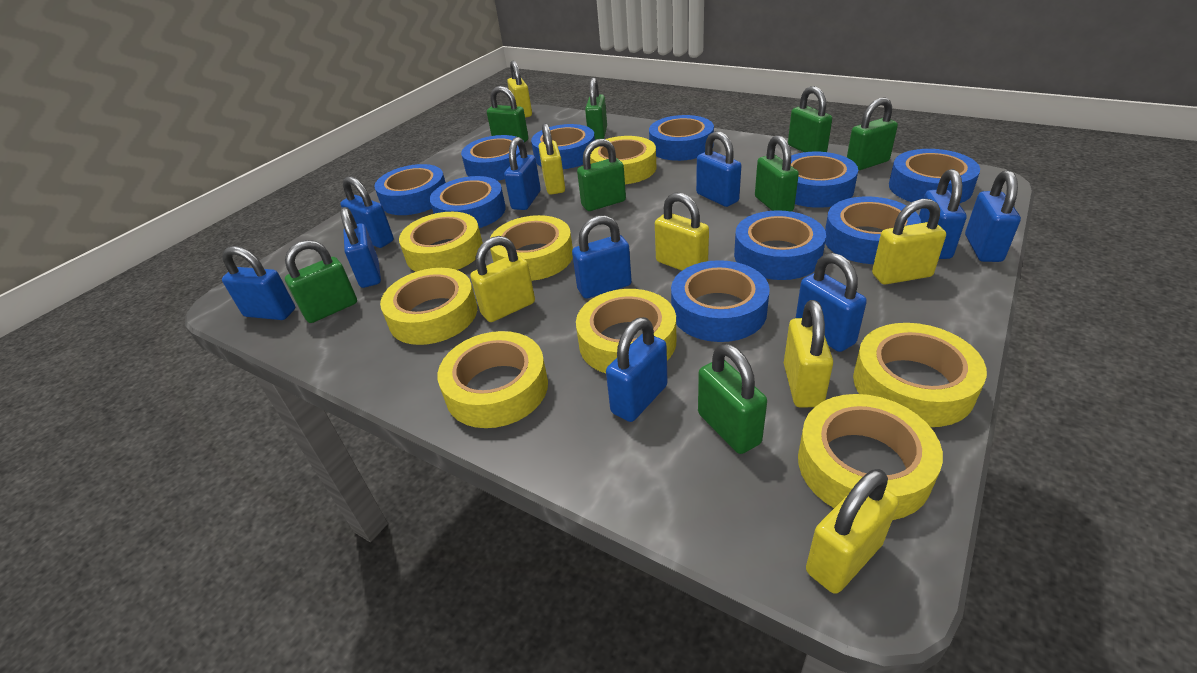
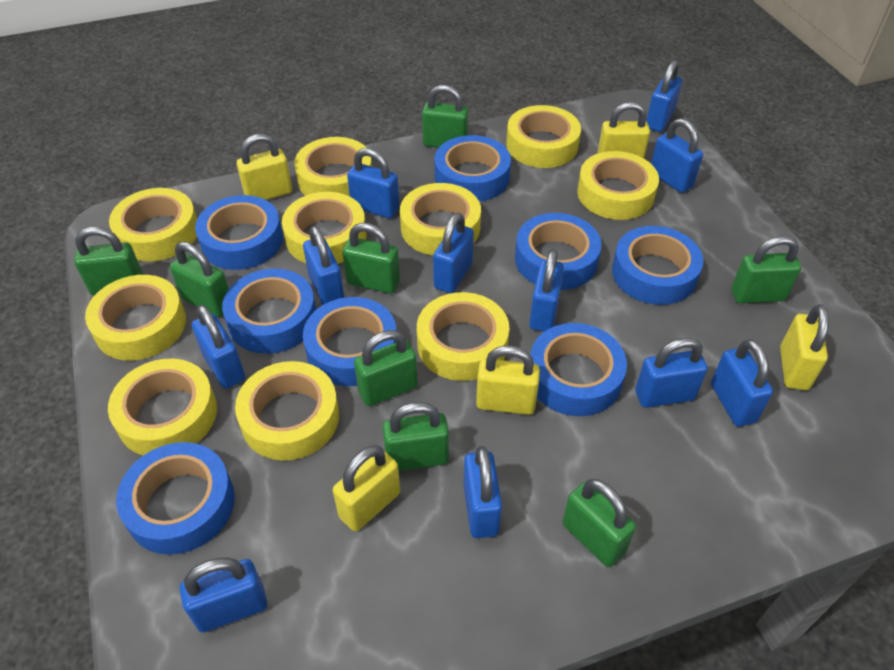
blue padlock: 10 -> 11
blue tape: 10 -> 8
yellow padlock: 7 -> 5
yellow tape: 8 -> 10

